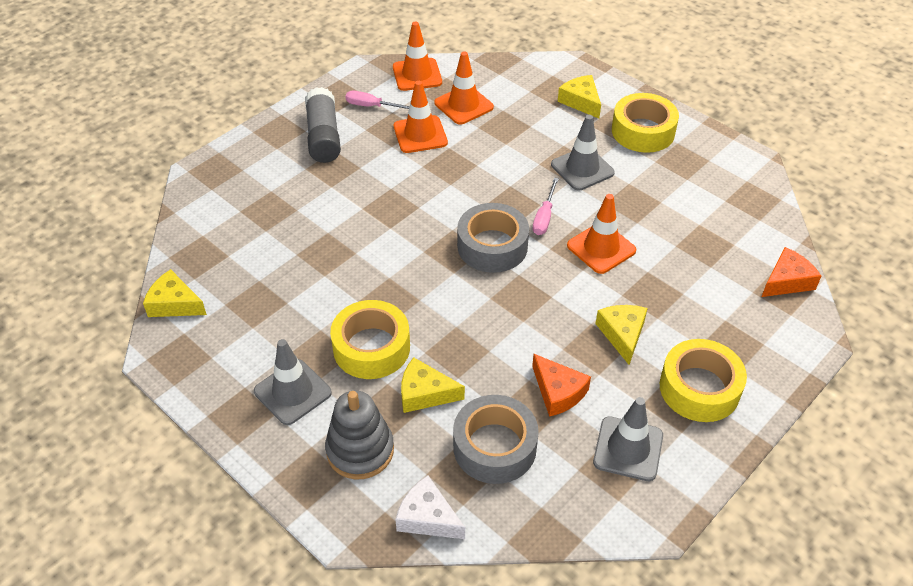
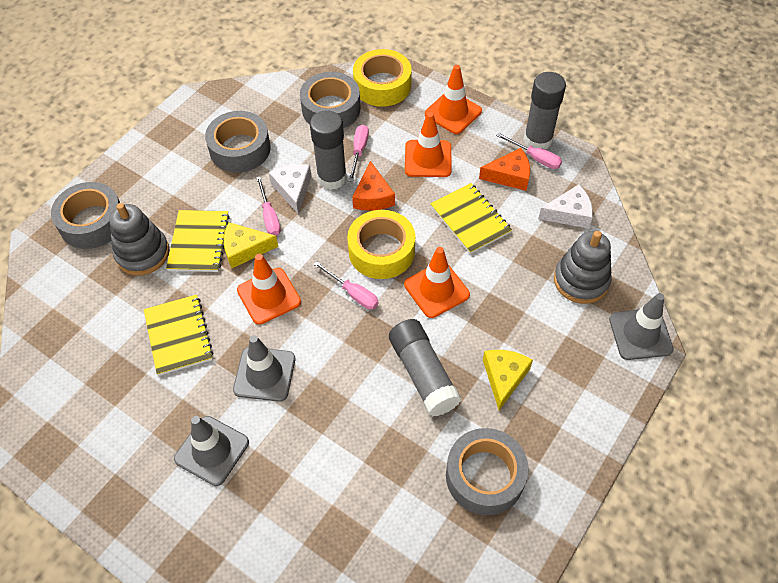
grey glue stick: 1 -> 3
grey stacking toy: 1 -> 2
grey tape: 2 -> 4
pink screwdriver: 2 -> 4
white cheese: 1 -> 2
yellow cheese: 4 -> 2
yellow notebook: 0 -> 3
yellow tape: 3 -> 2

